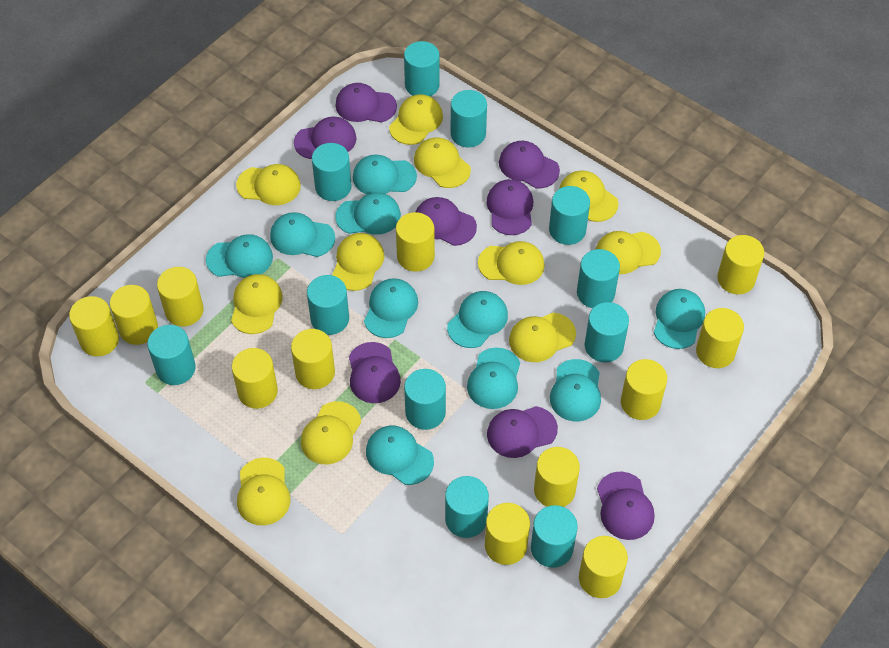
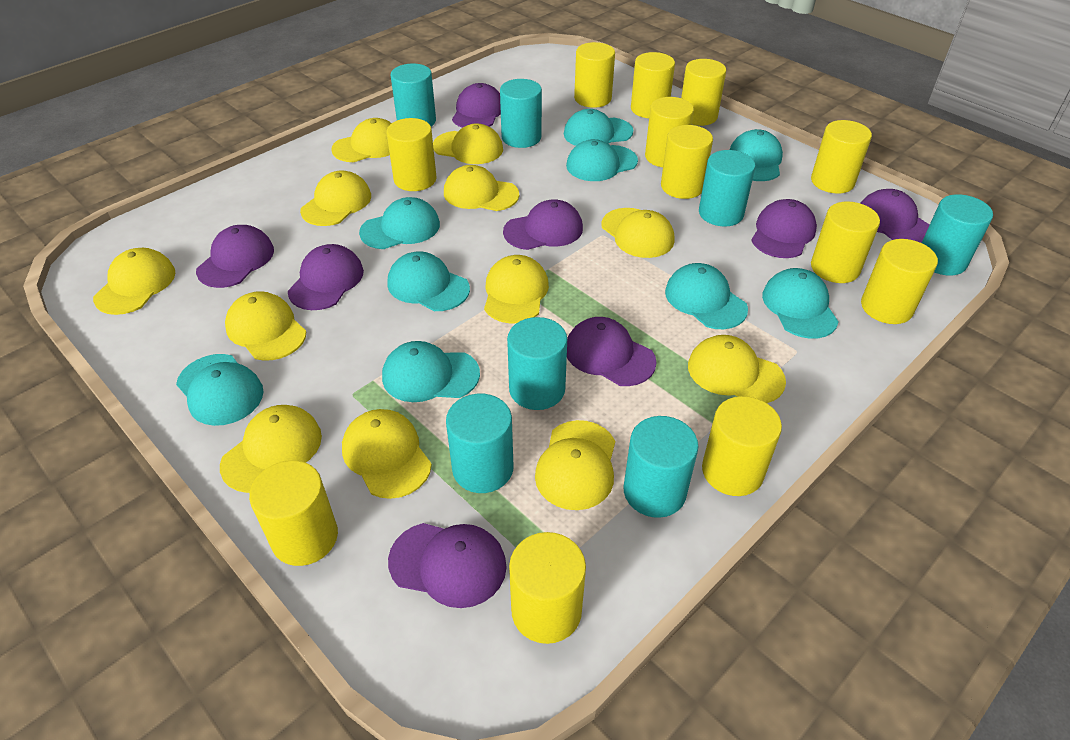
turquoise cap: 10 -> 9
turquoise cylinder: 11 -> 7
yellow cap: 11 -> 12

